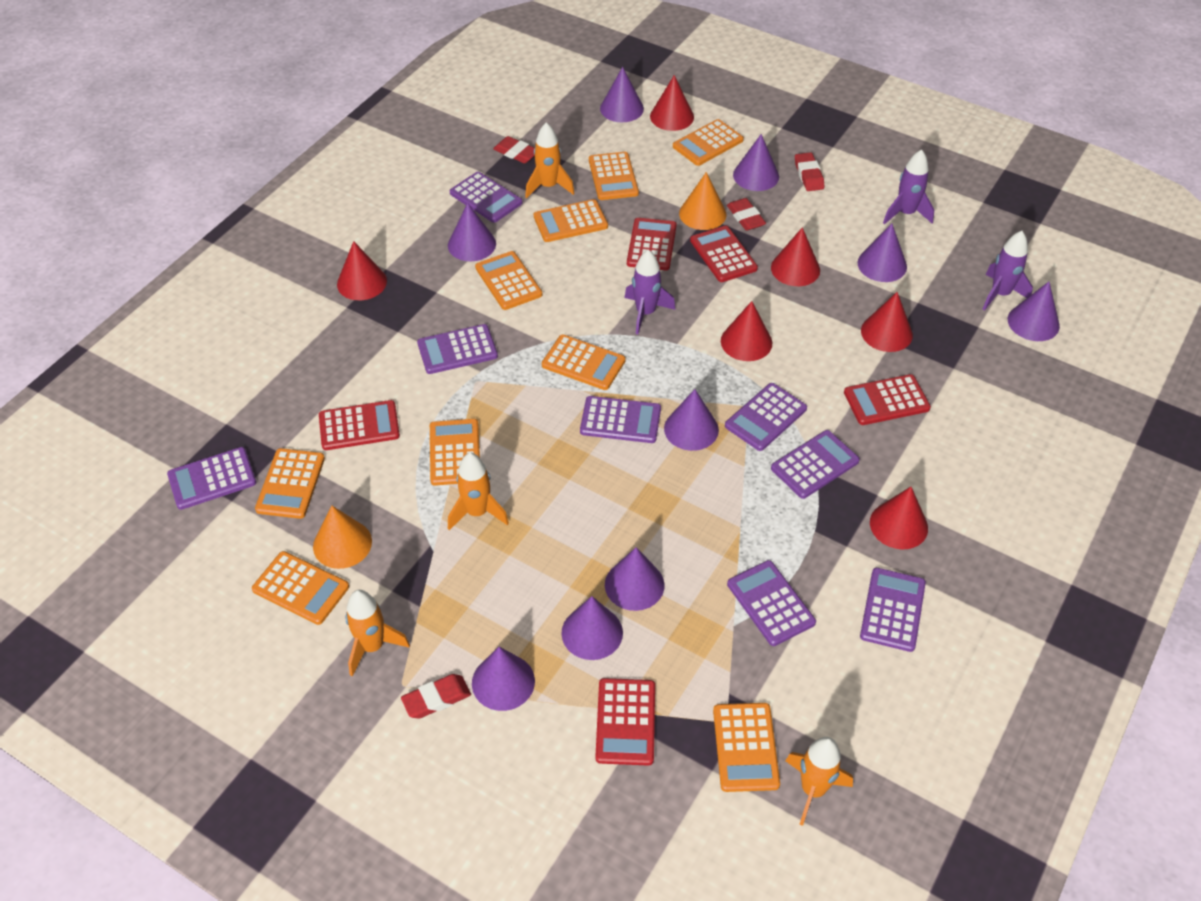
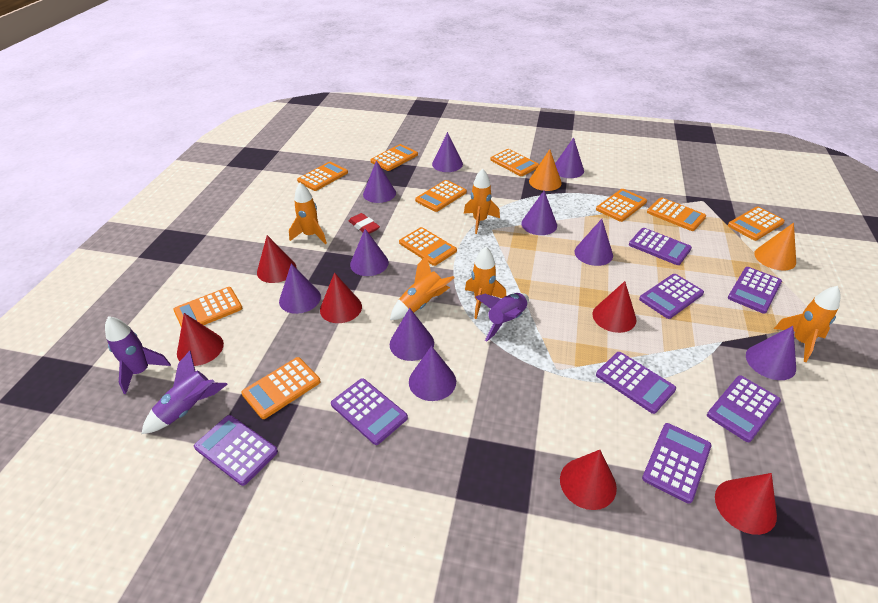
orange calculator: 9 -> 10
orange rocket: 4 -> 5
purple cone: 9 -> 10
red calculator: 5 -> 0
red eraser: 4 -> 1

